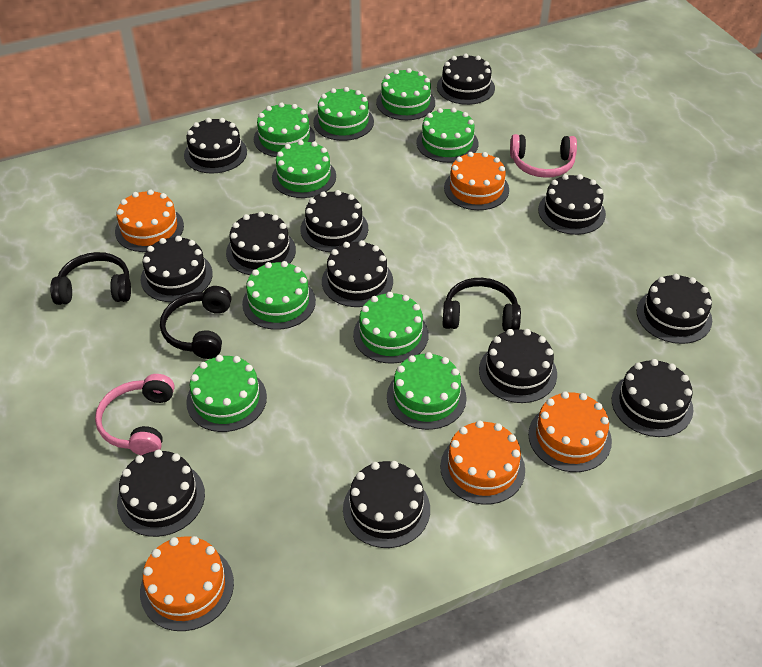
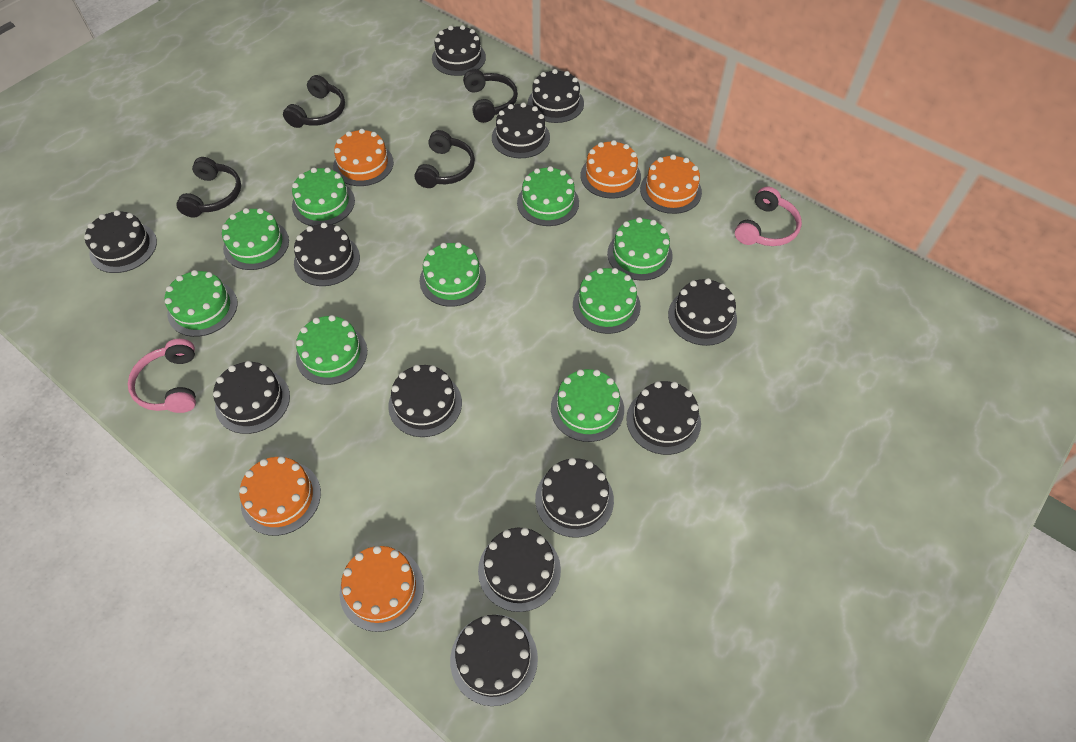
black headphones: 3 -> 4

